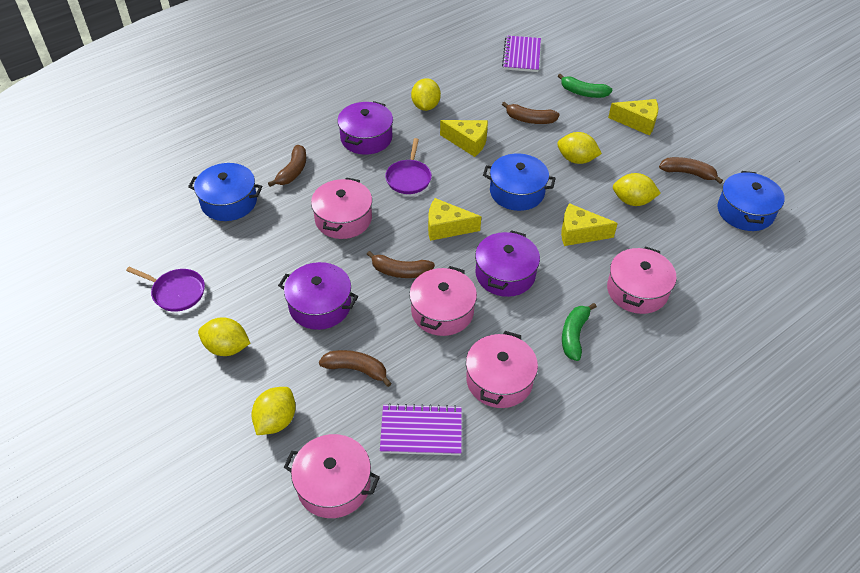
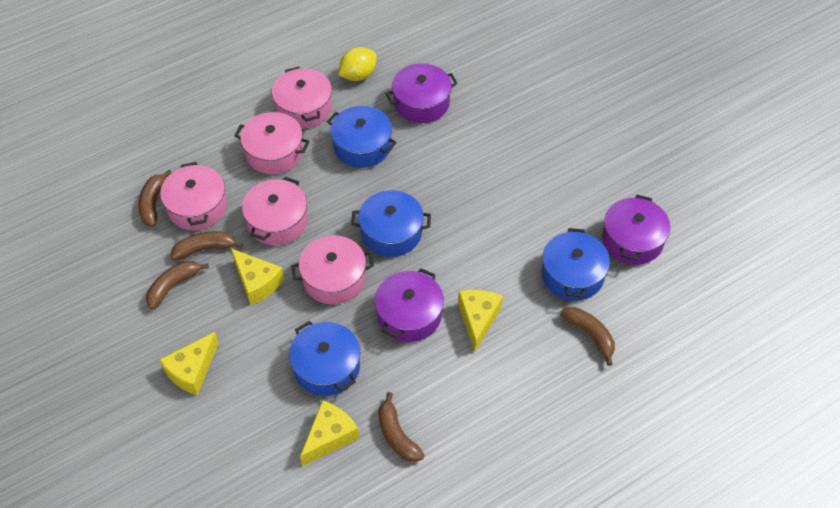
blue pot: 3 -> 4
green banana: 2 -> 0
purple notebook: 2 -> 0
purple pan: 2 -> 0
yellow lemon: 5 -> 1

